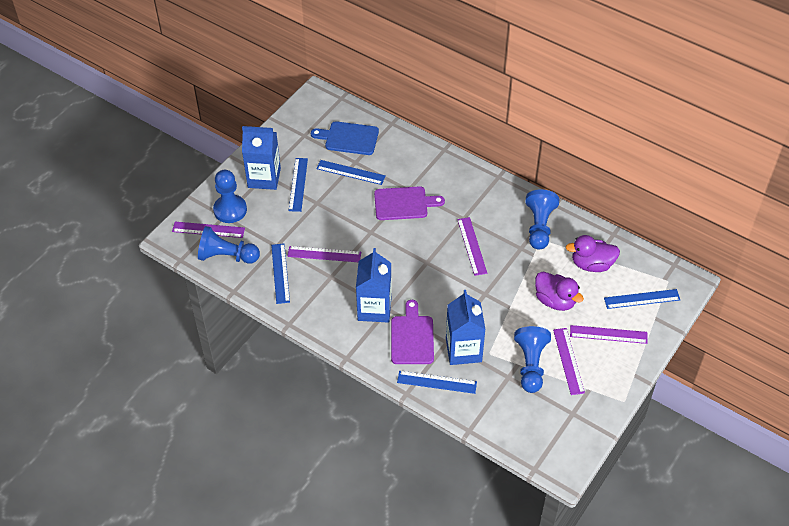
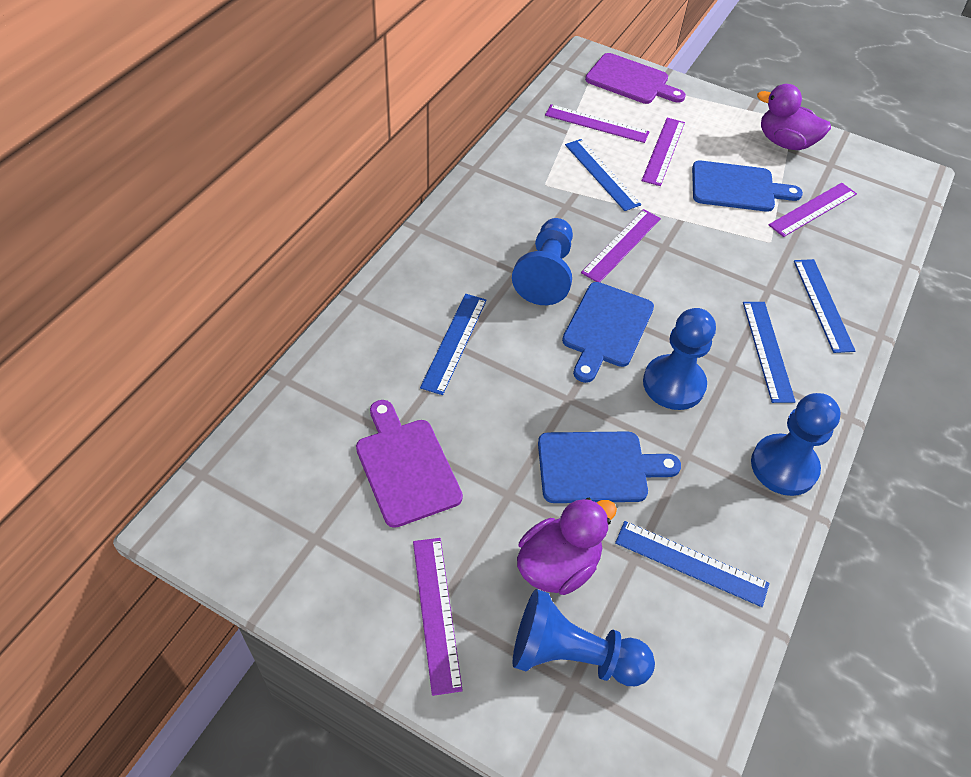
blue carton: 3 -> 0
blue cutting board: 1 -> 3

